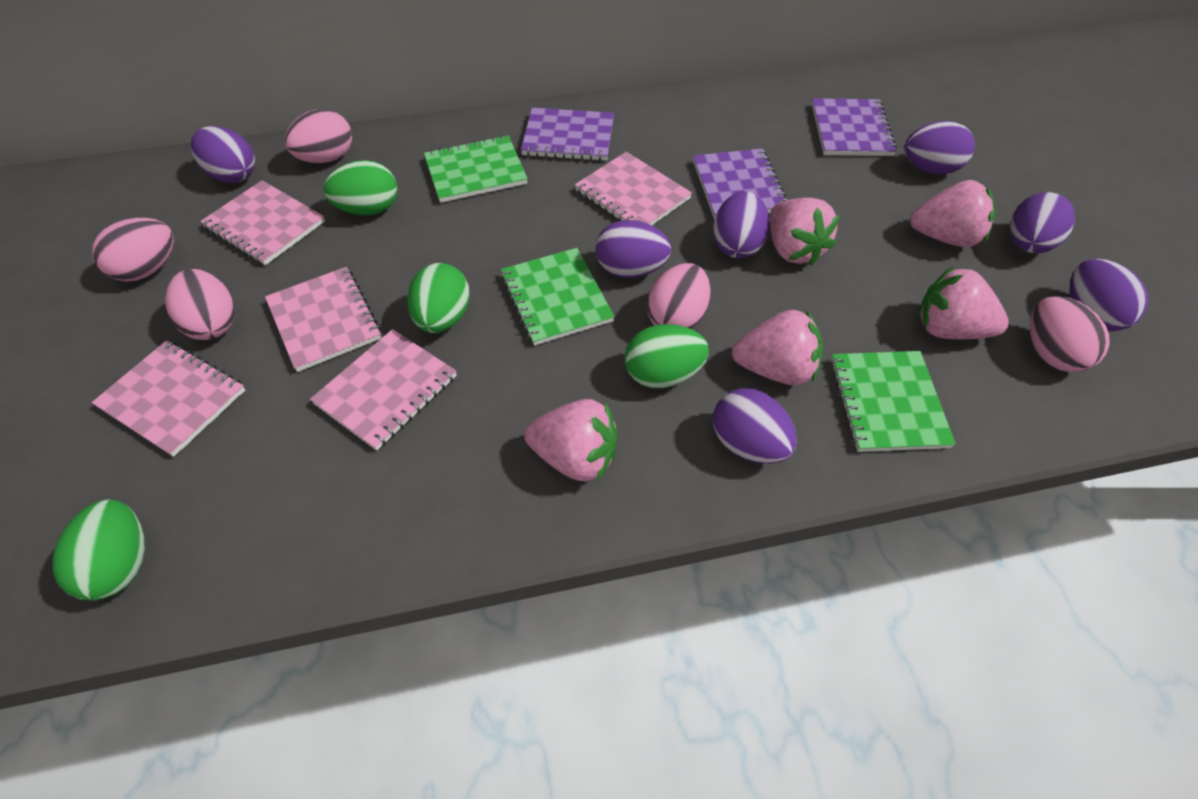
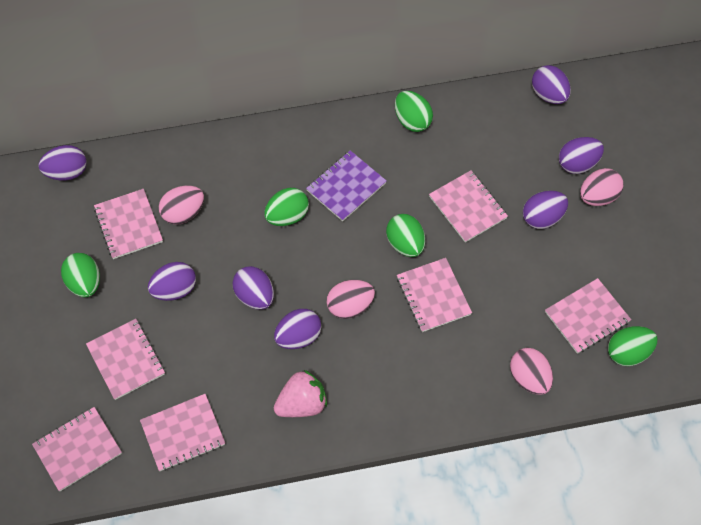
green egg: 4 -> 5
green notebook: 3 -> 0
pink egg: 5 -> 4
pink notebook: 5 -> 7
pink strawberry: 5 -> 1
purple notebook: 3 -> 1

